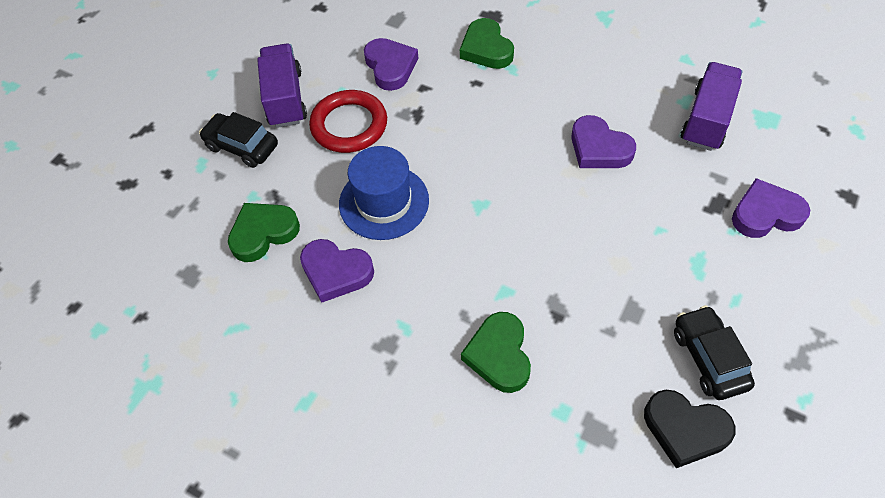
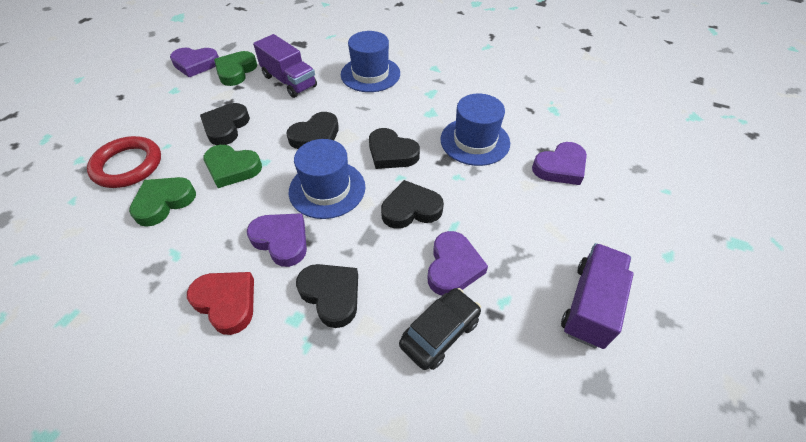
black car: 2 -> 1
black heart: 1 -> 5
blue hat: 1 -> 3
red heart: 0 -> 1

